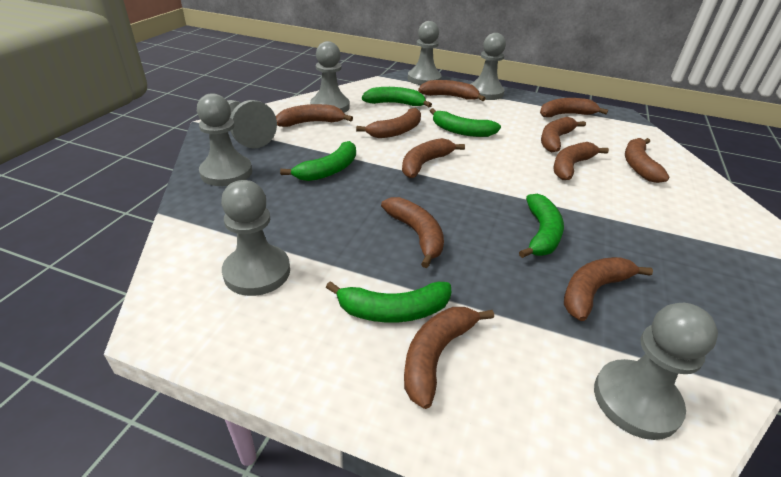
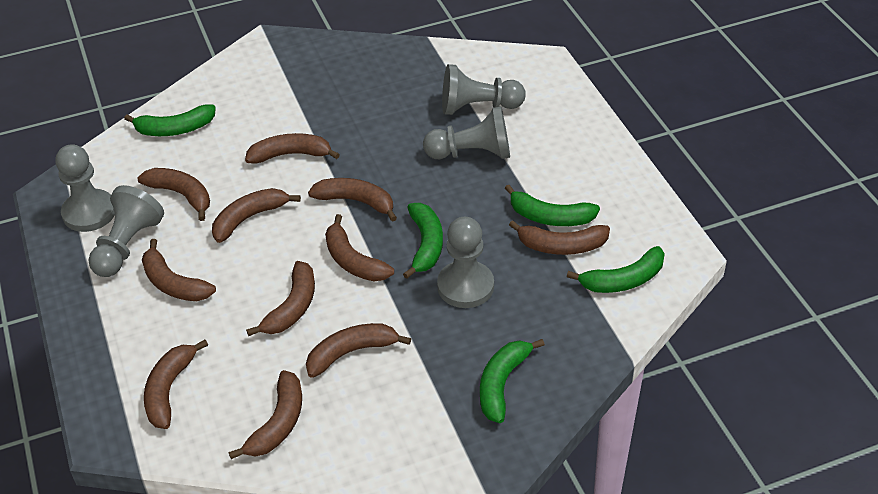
grey pawn: 7 -> 5

